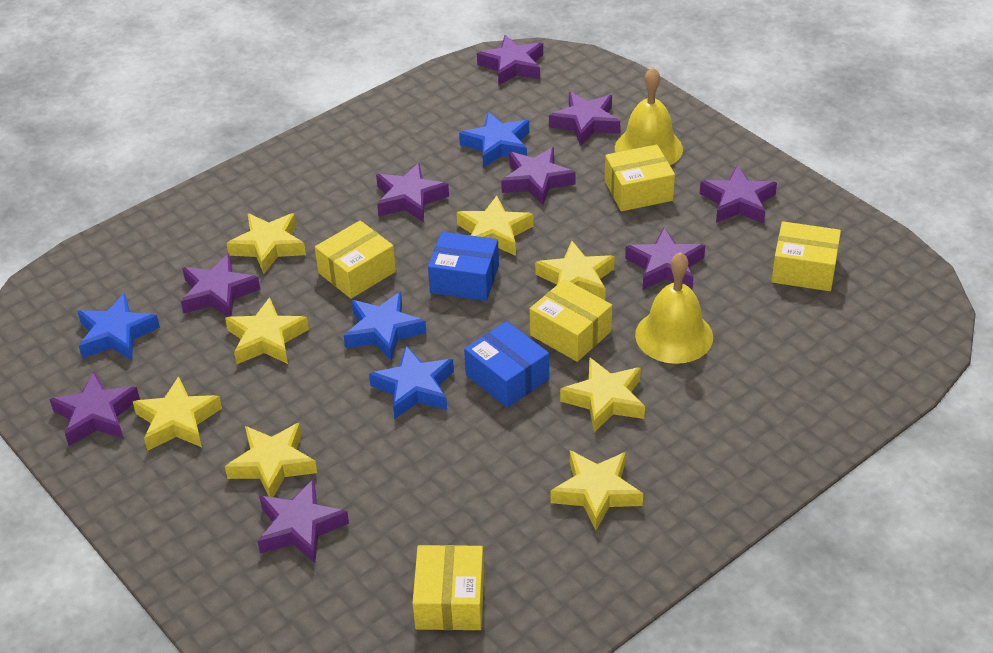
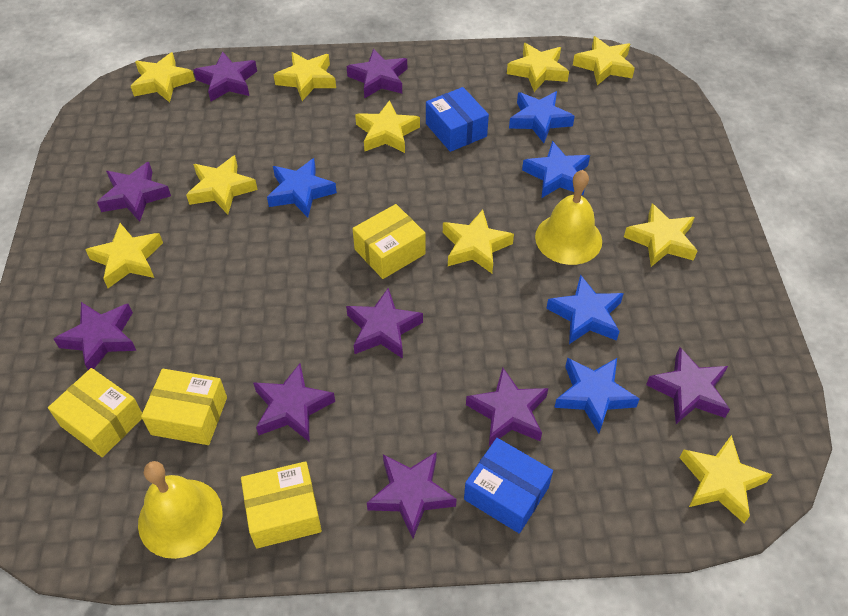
blue star: 4 -> 5
yellow box: 5 -> 4
yellow star: 8 -> 10

